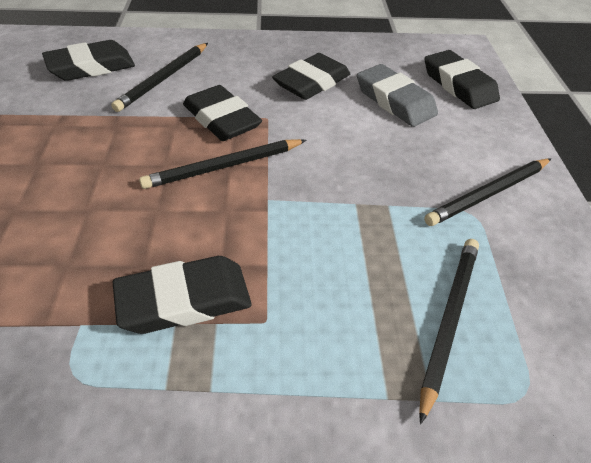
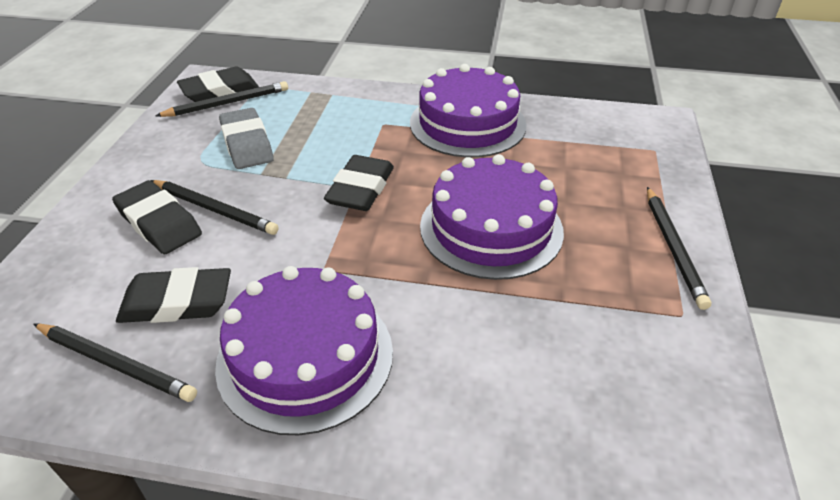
black eraser: 5 -> 4
purple cake: 0 -> 3

